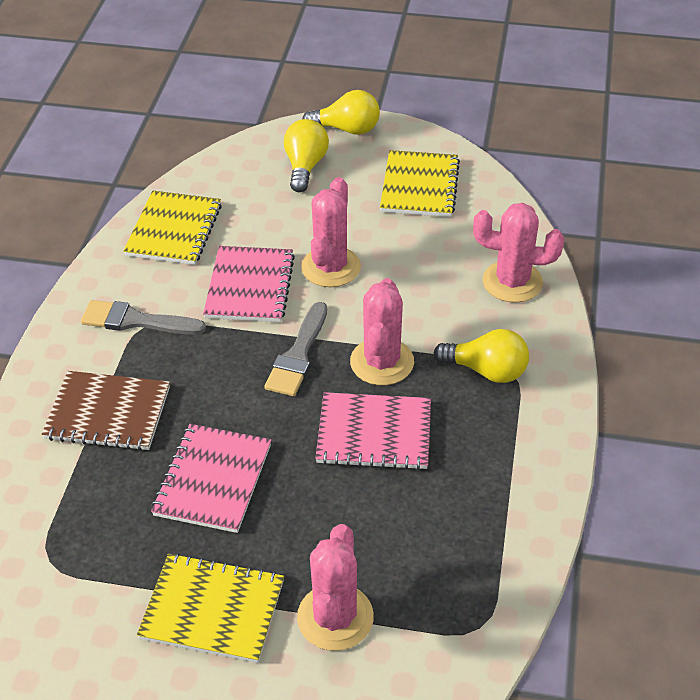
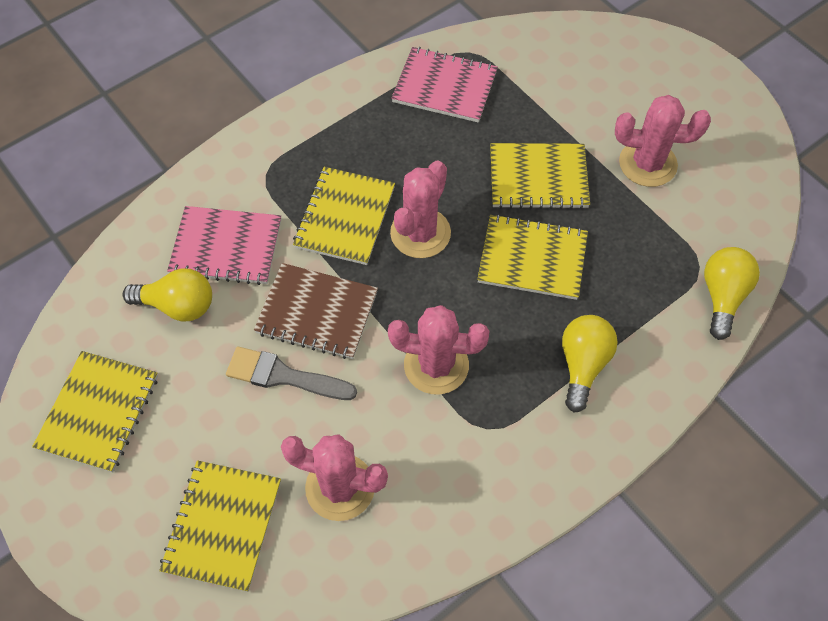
grey brush: 2 -> 1
pink notebook: 3 -> 2
yellow notebook: 3 -> 5

